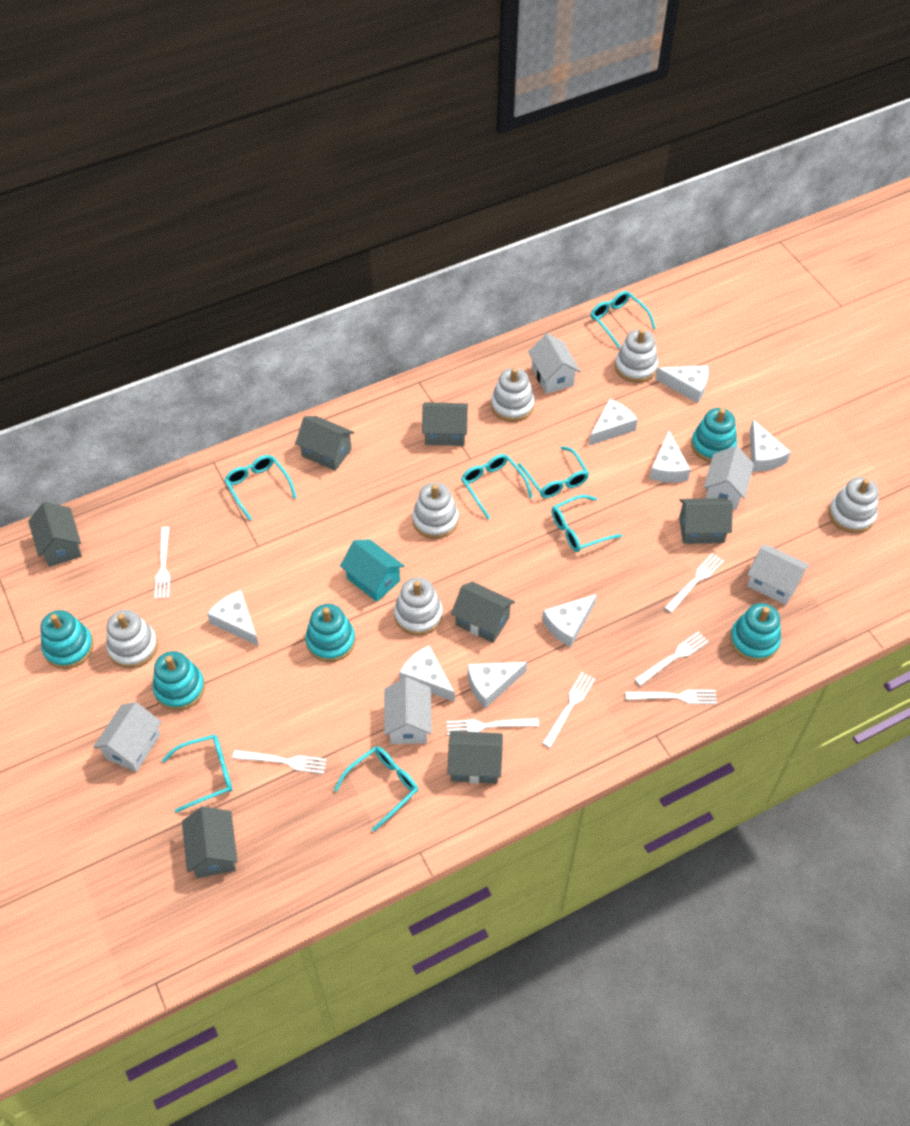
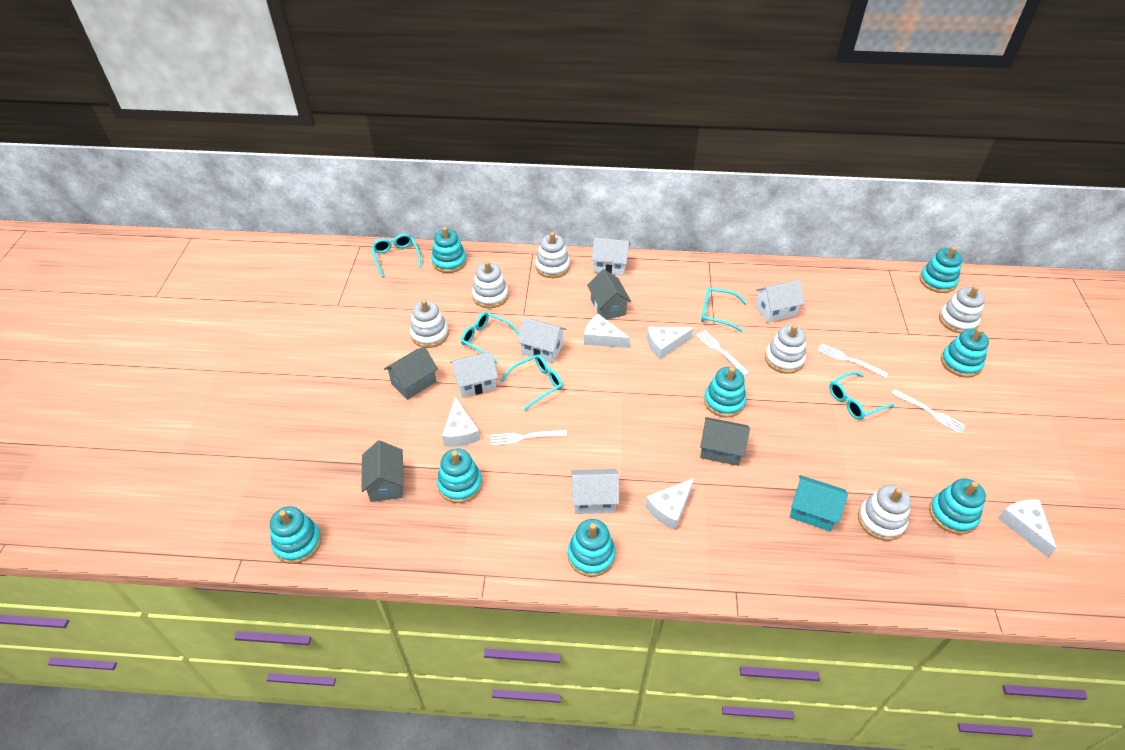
grey house: 7 -> 4
turquoise glasses: 7 -> 5
turquoise stacking toy: 5 -> 8
white cheese: 8 -> 5
white fork: 7 -> 4

